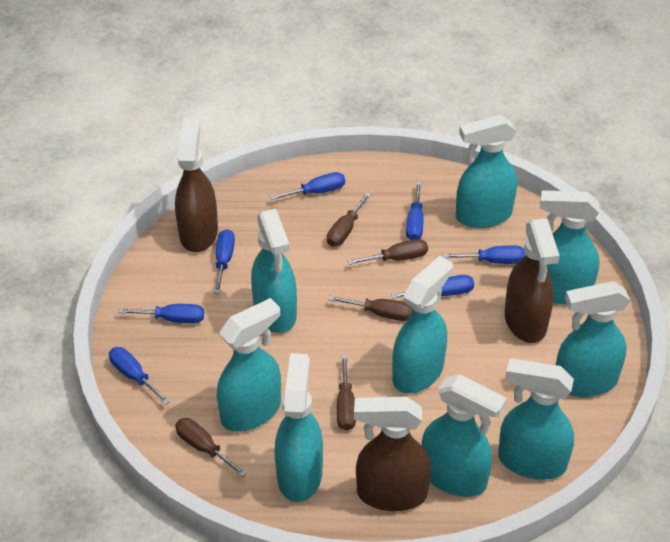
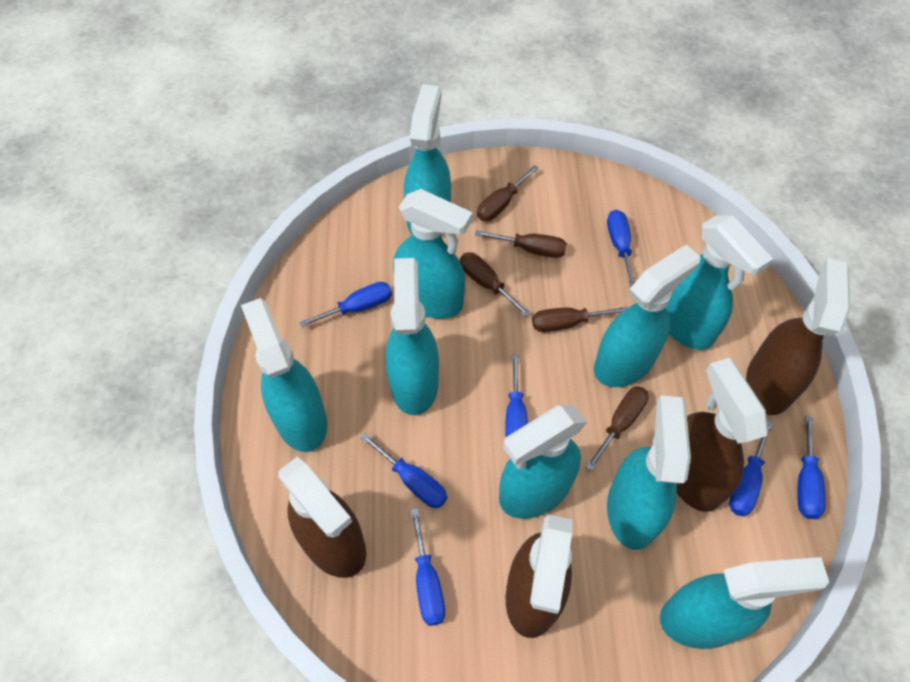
brown spray bottle: 3 -> 4

